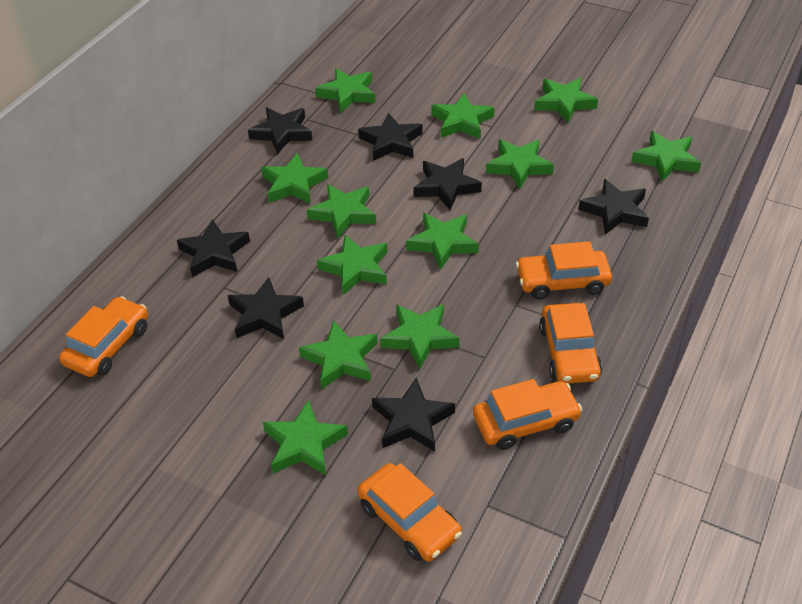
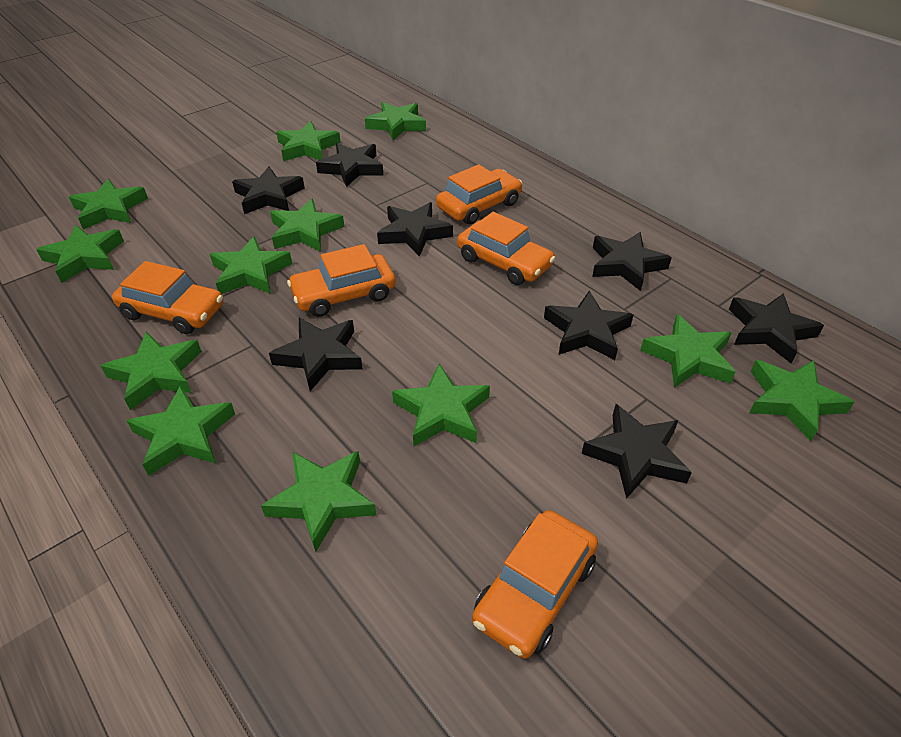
black star: 7 -> 8

